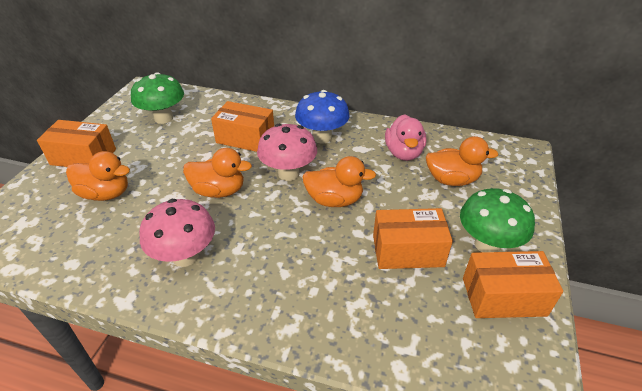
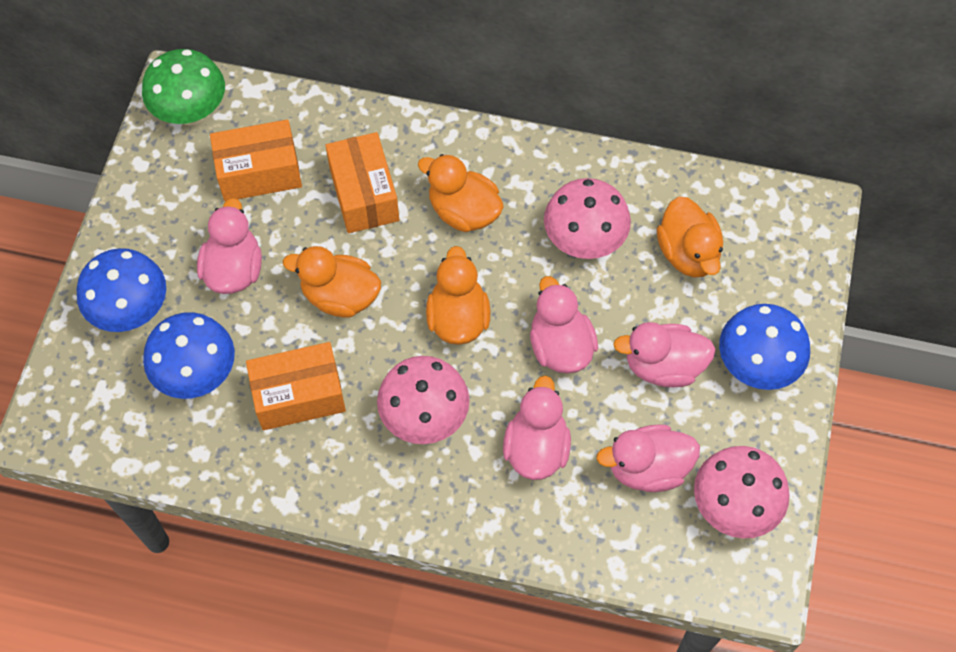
blue mushroom: 1 -> 3
green mushroom: 2 -> 1
orange box: 4 -> 3
pink duck: 1 -> 5
pink mushroom: 2 -> 3

